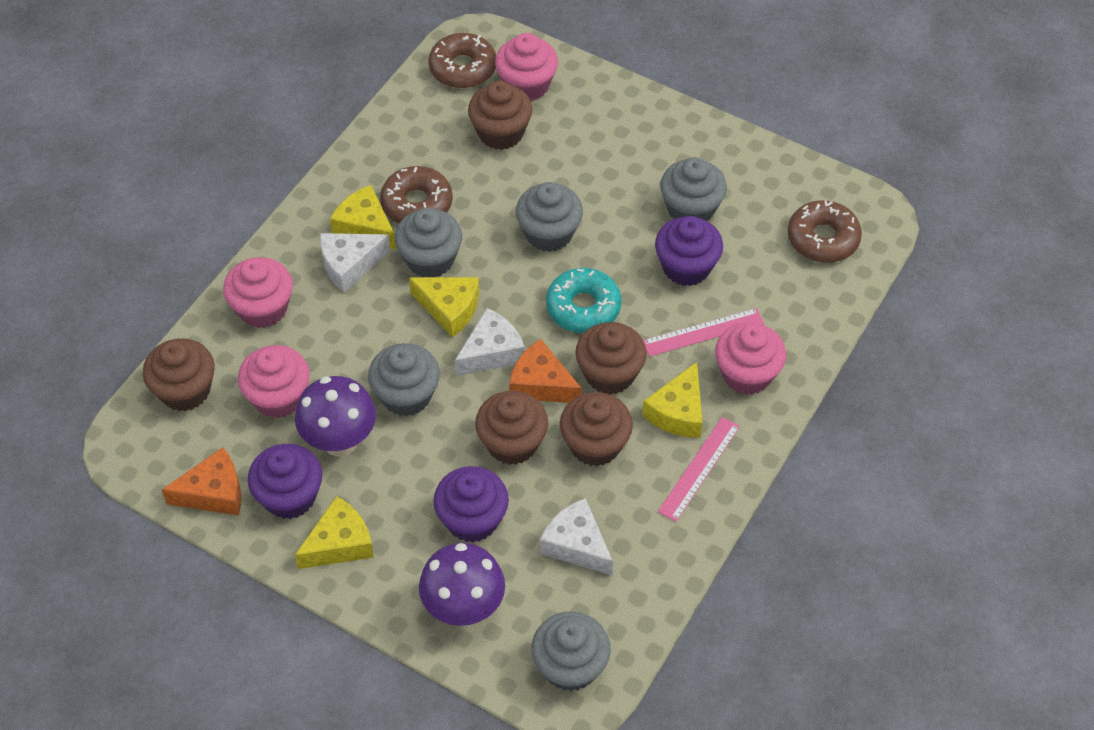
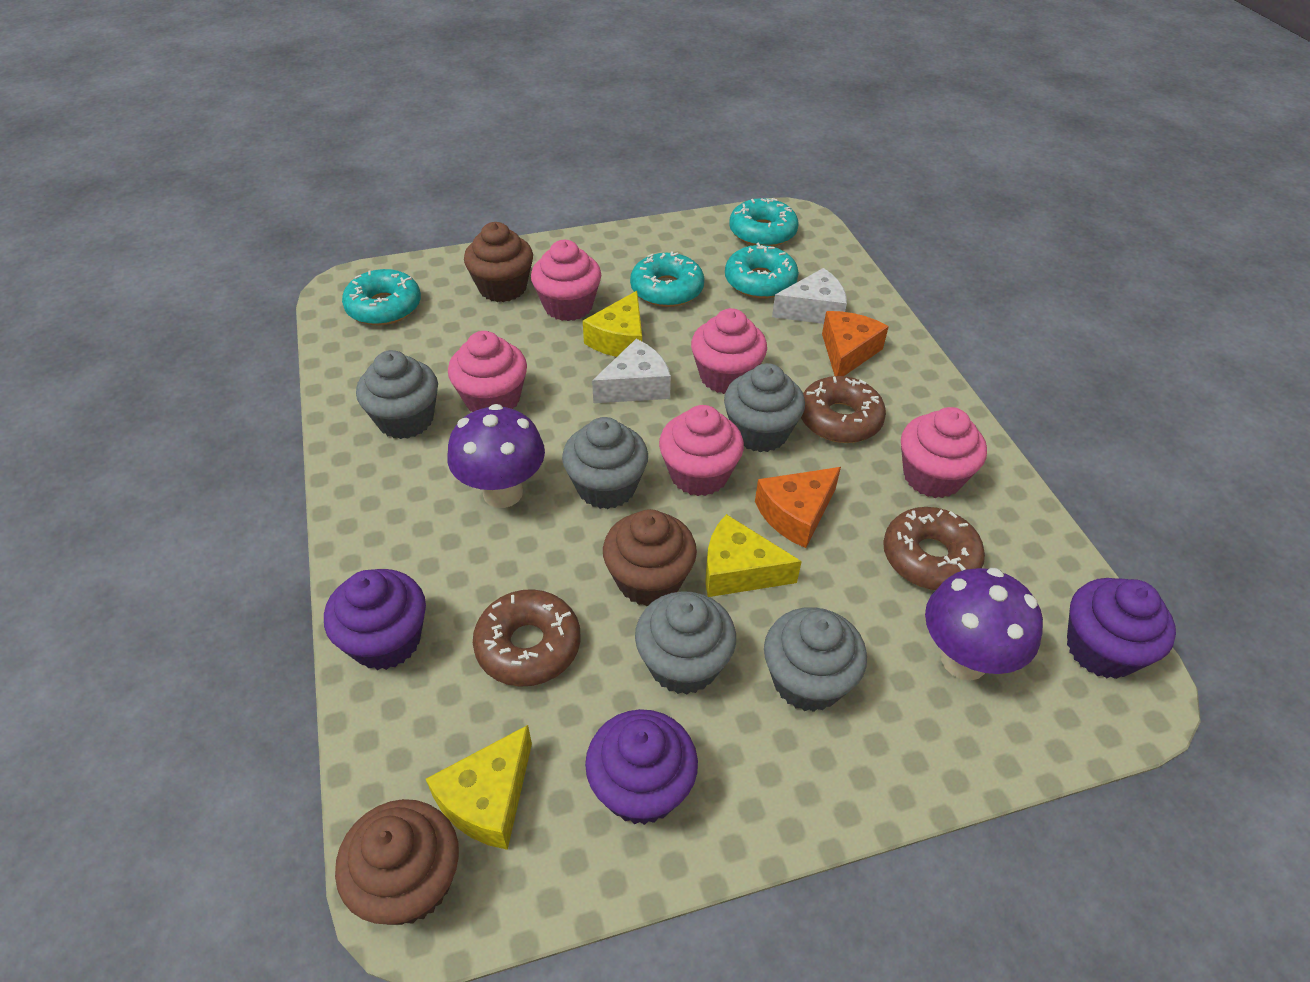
brown cupcake: 5 -> 3
pink cupcake: 4 -> 5
pink ruler: 2 -> 0
turquoise donut: 1 -> 4
white cheese: 3 -> 2
yellow cheese: 4 -> 3

